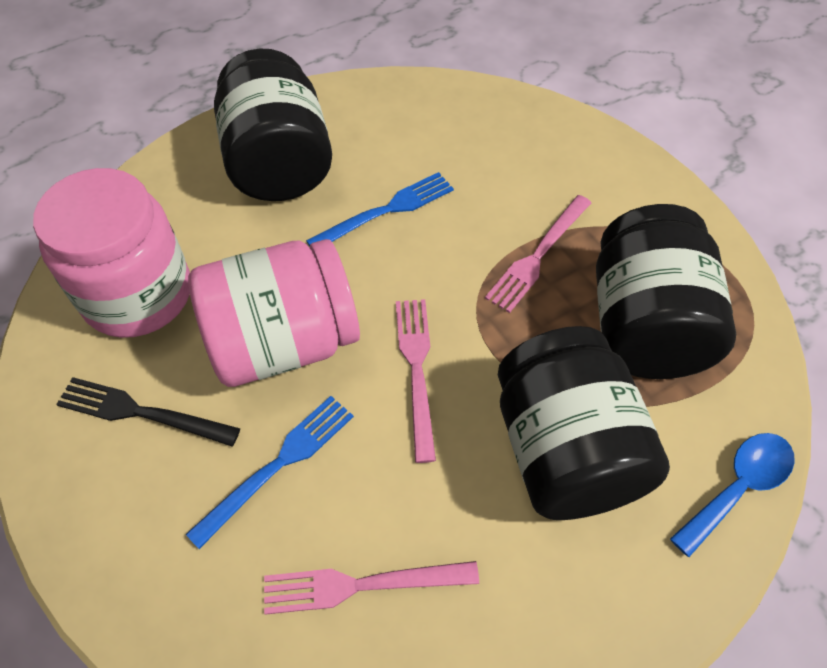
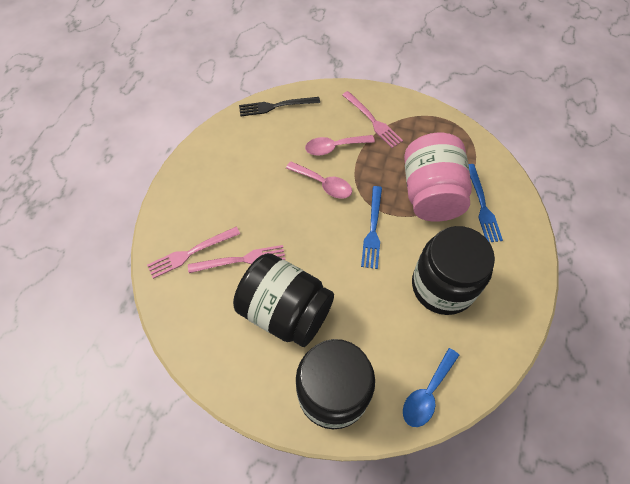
pink jar: 2 -> 1
pink spoon: 0 -> 2

